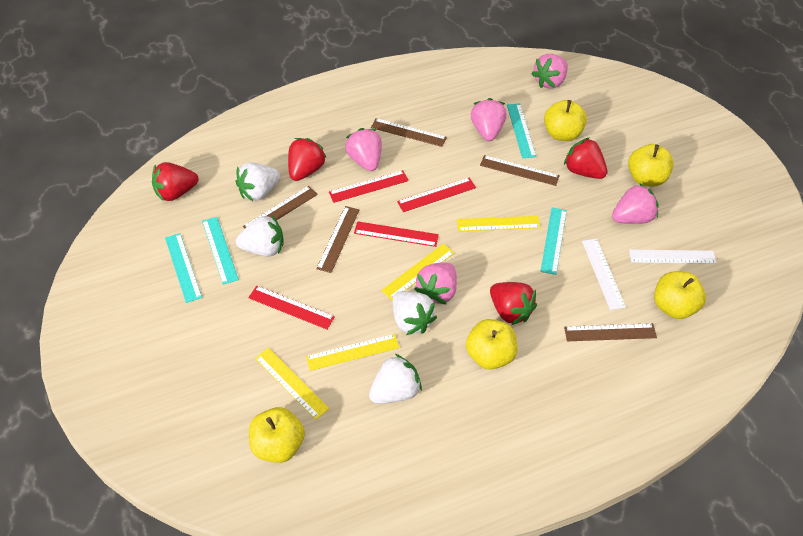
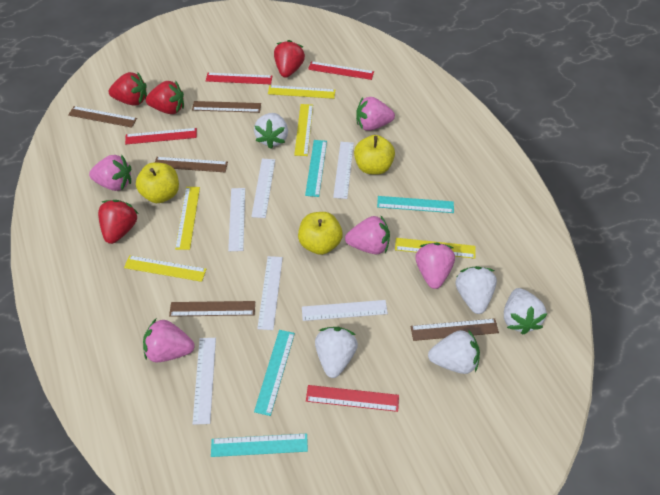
white ruler: 2 -> 6
white strawberry: 4 -> 5
yellow apple: 5 -> 3
yellow ruler: 4 -> 5

